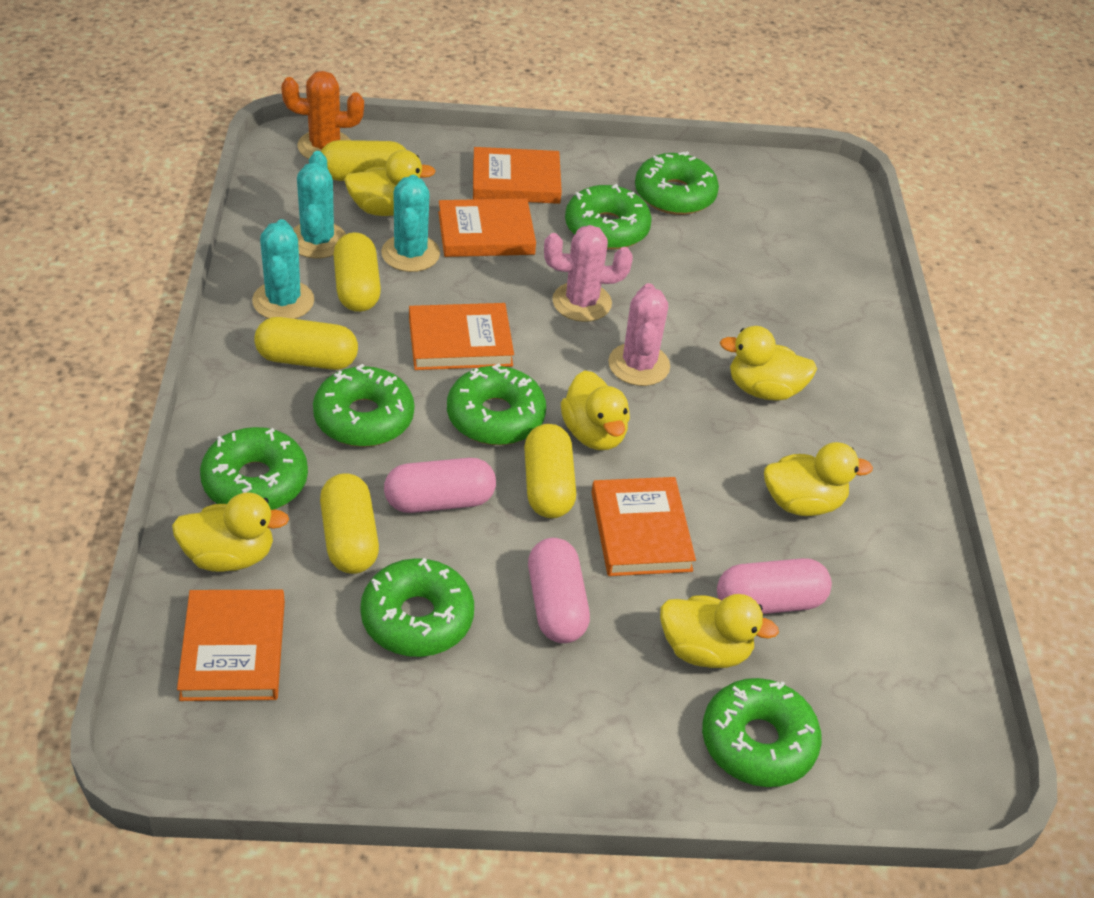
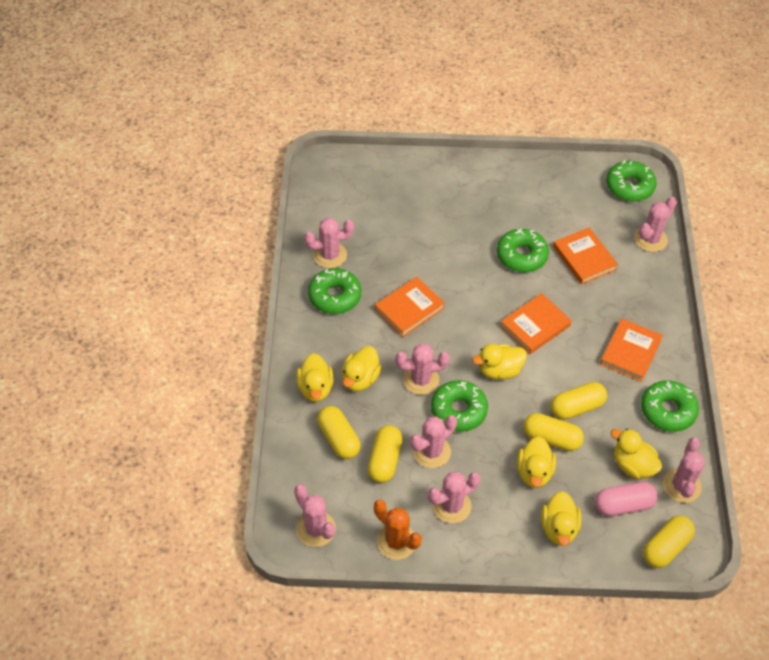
green donut: 7 -> 5
orange book: 5 -> 4
pink cactus: 2 -> 7
pink capsule: 3 -> 1
turquoise cactus: 3 -> 0

